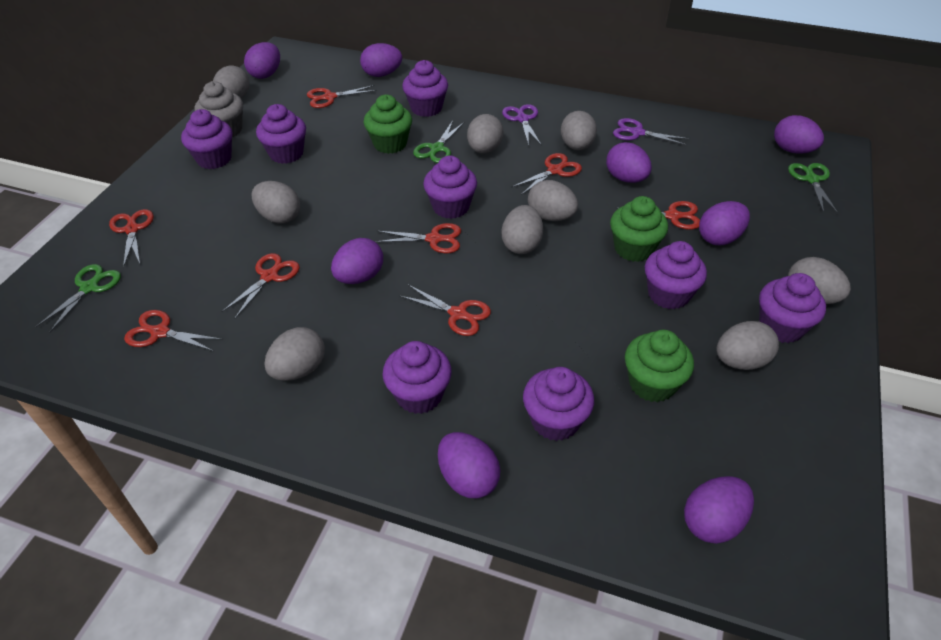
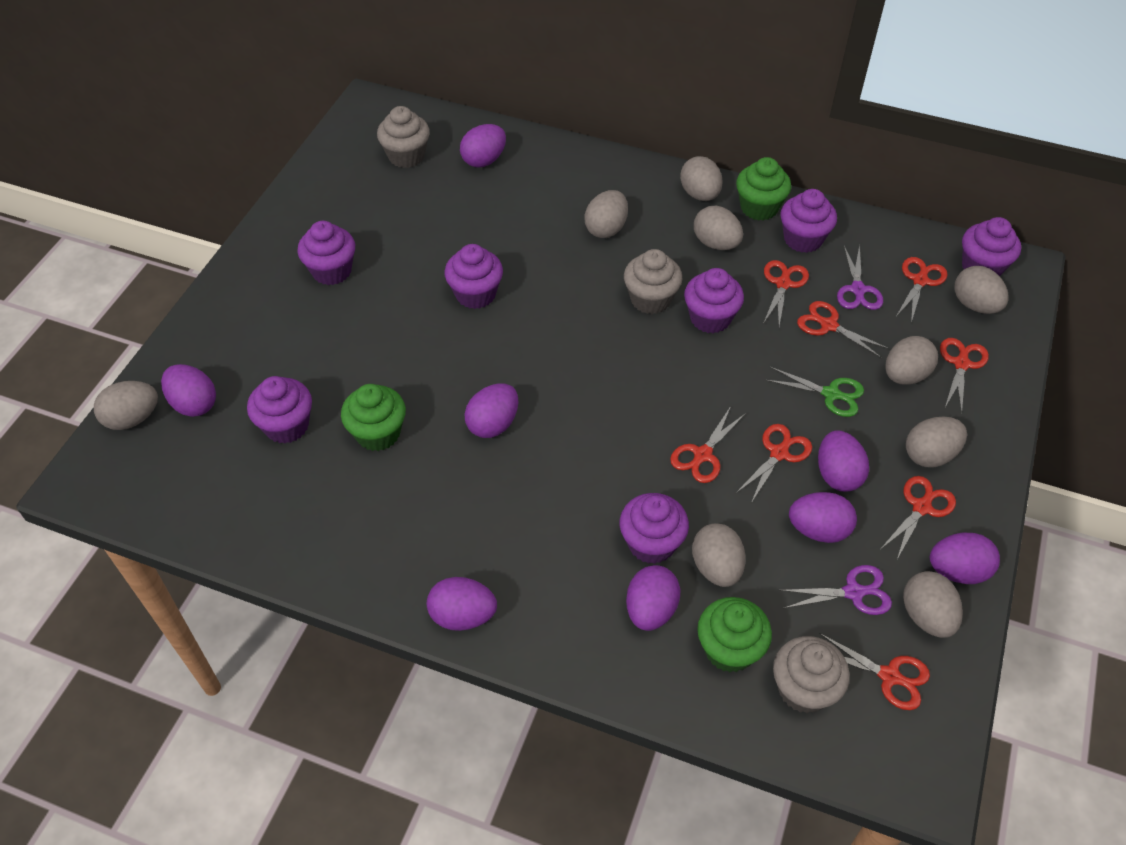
green scissors: 3 -> 1
grey cupcake: 1 -> 3
purple cupcake: 8 -> 7

